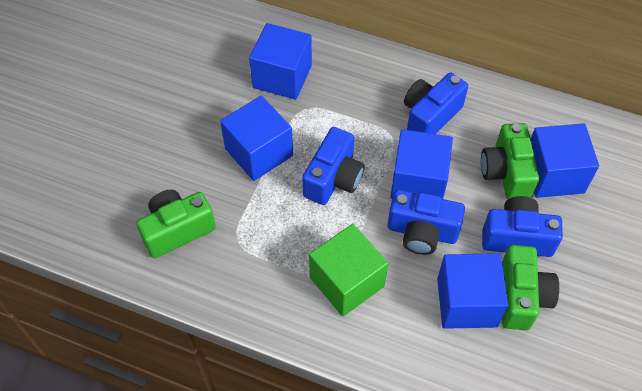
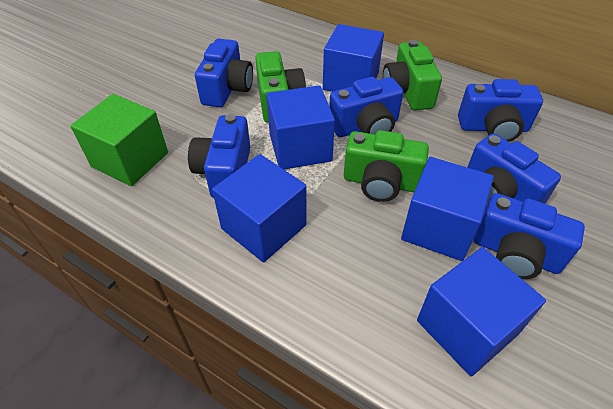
blue camera: 4 -> 6

